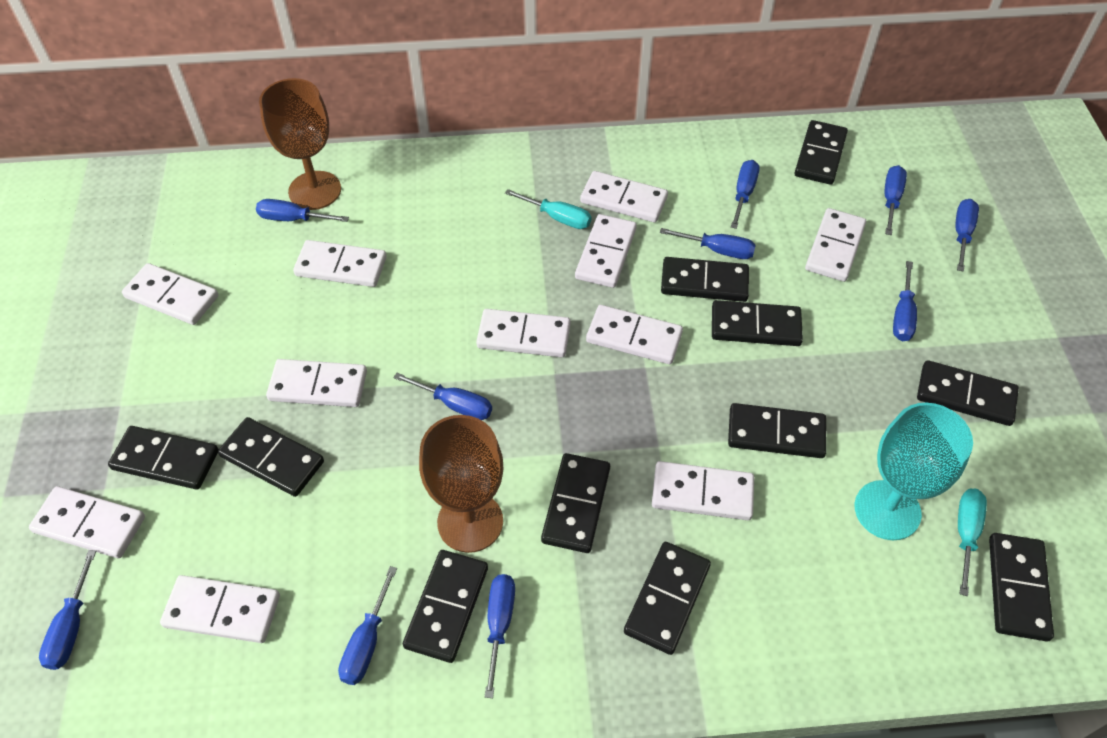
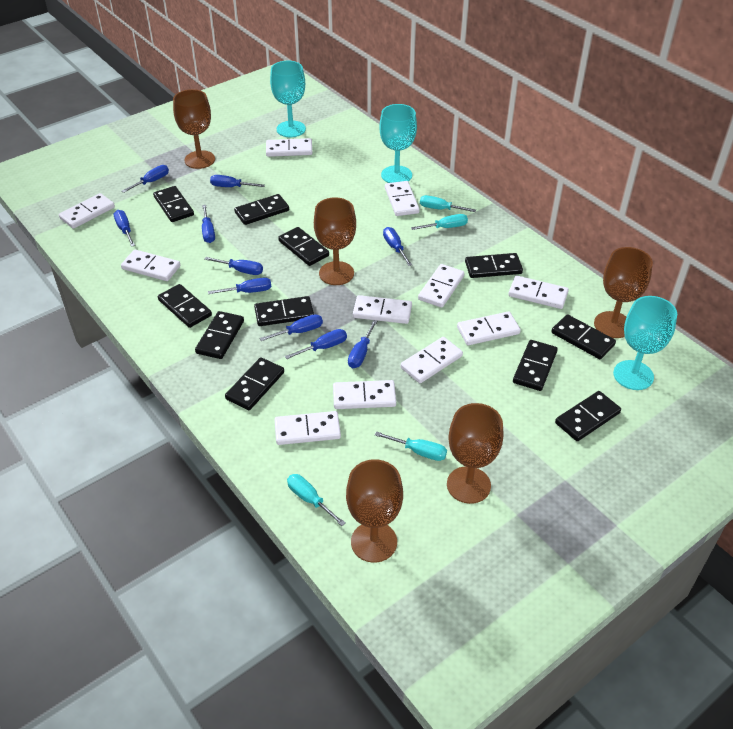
brown goblet: 2 -> 5
turquoise goblet: 1 -> 3
turquoise screwdriver: 2 -> 4

